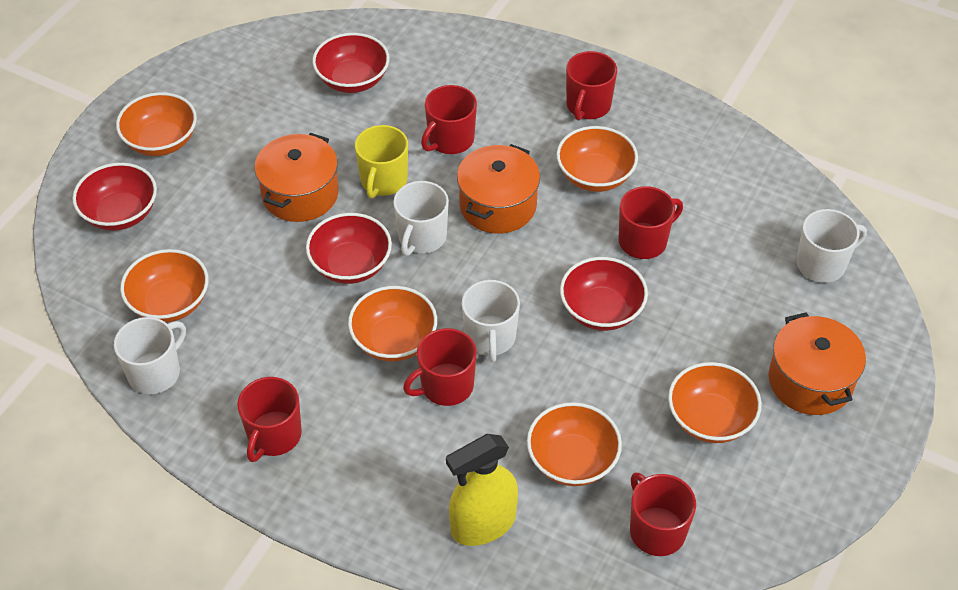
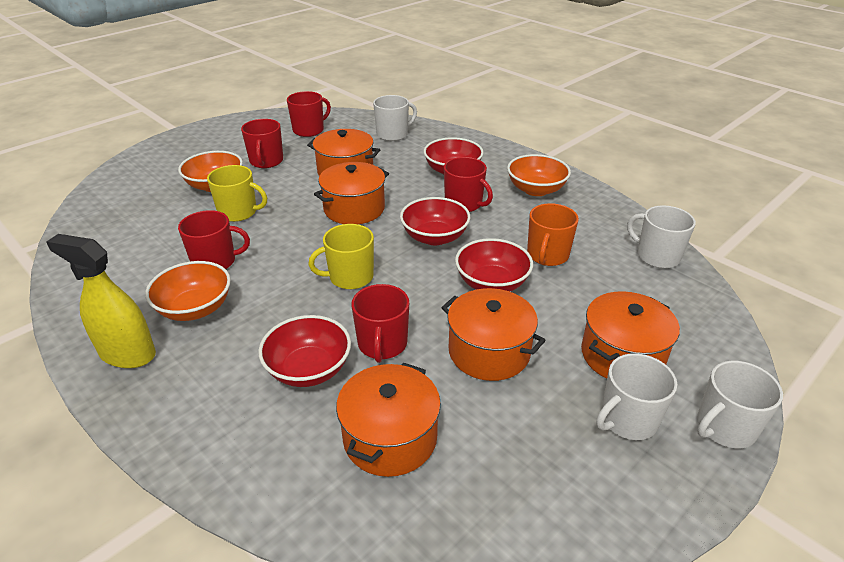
orange bowl: 6 -> 3
orange mug: 0 -> 1
orange pot: 3 -> 5
red mug: 6 -> 5
yellow mug: 1 -> 2

